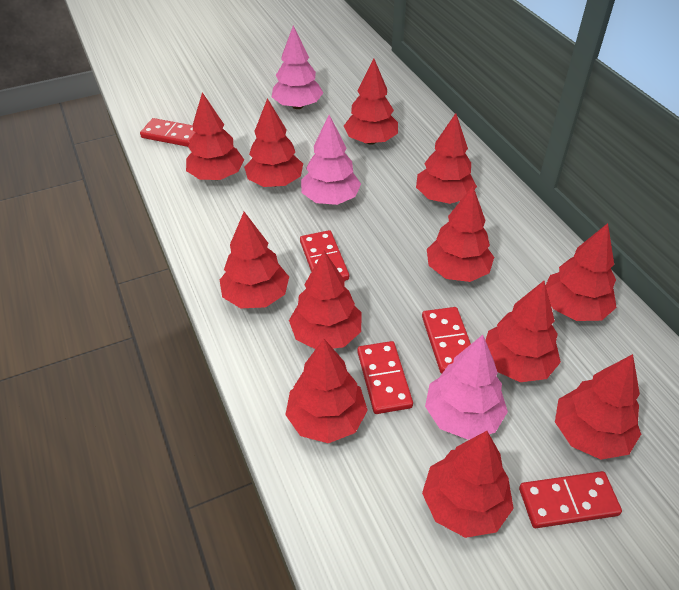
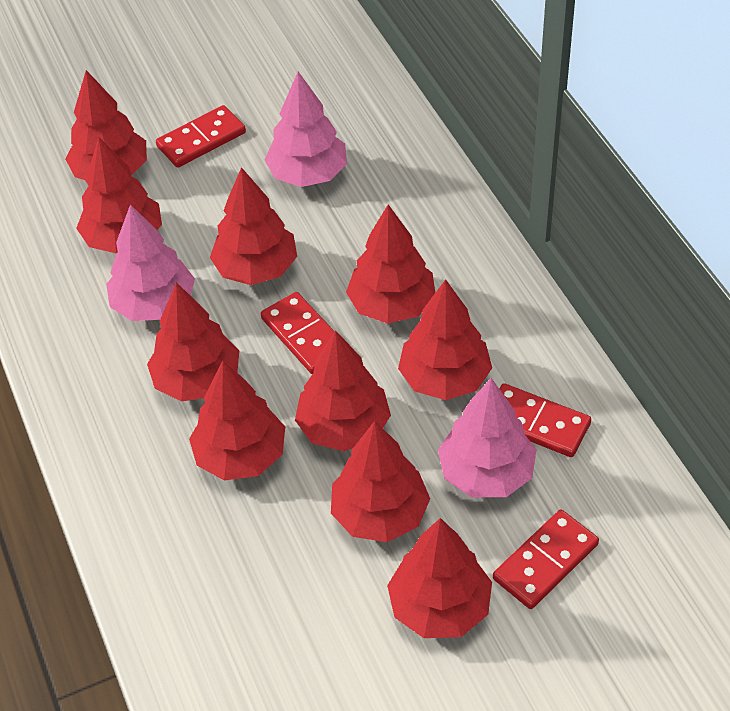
red domino: 5 -> 4
red tree: 12 -> 10

